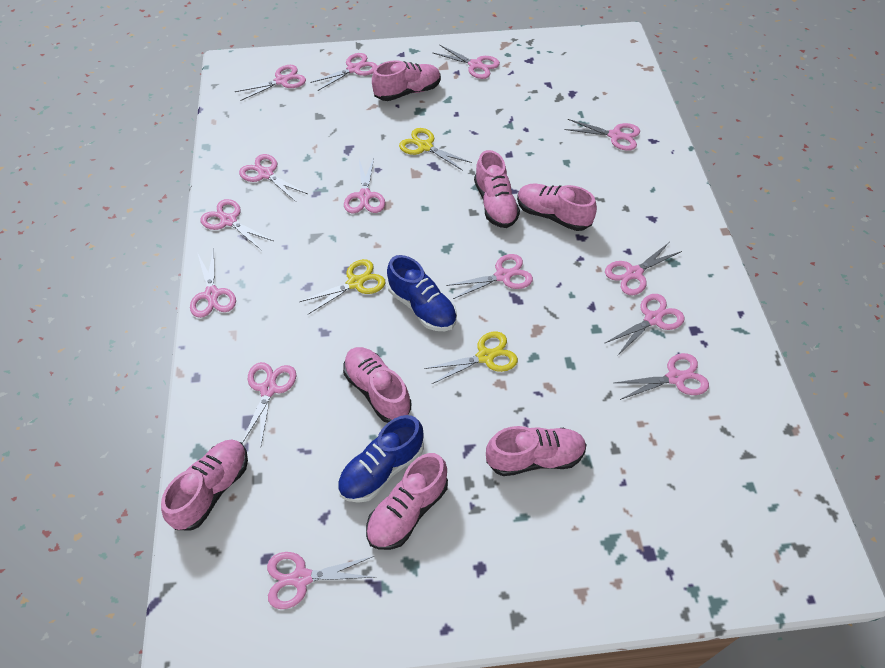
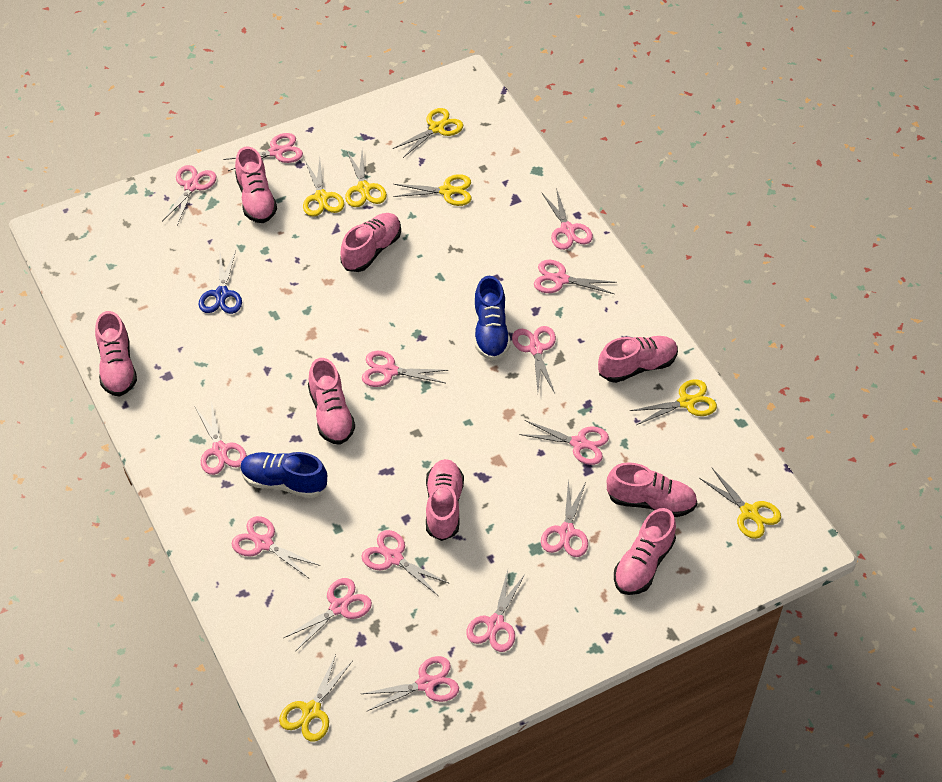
blue scissors: 0 -> 1
pink shoe: 7 -> 8
yellow scissors: 3 -> 7

